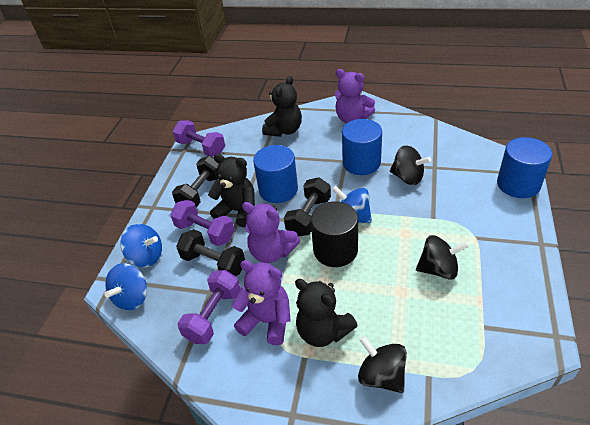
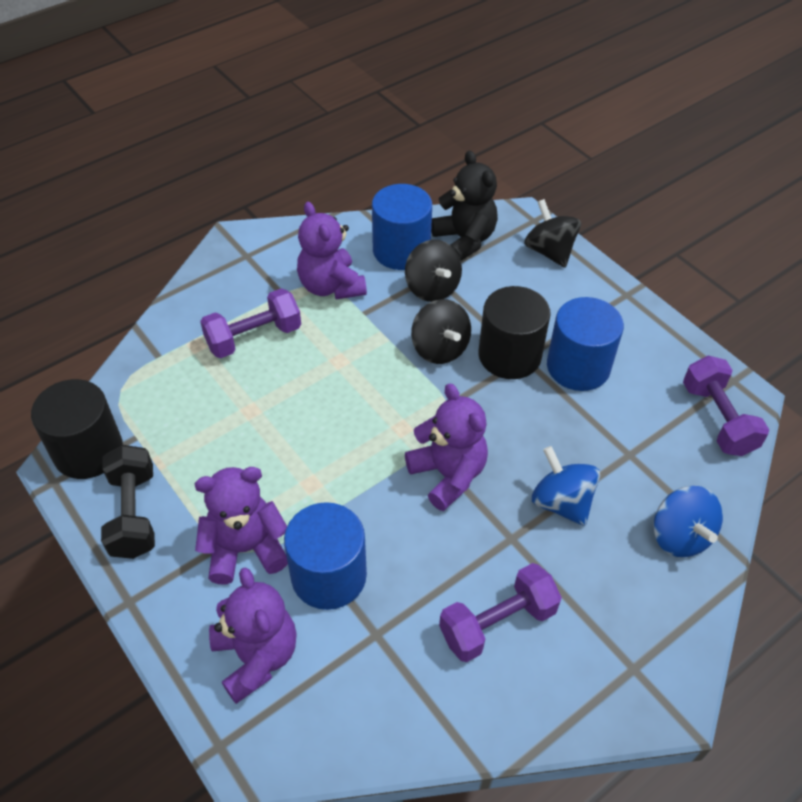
black cylinder: 1 -> 2
black dumbbell: 3 -> 1
black teddy bear: 3 -> 1
blue spinning top: 3 -> 2
purple teddy bear: 3 -> 4

